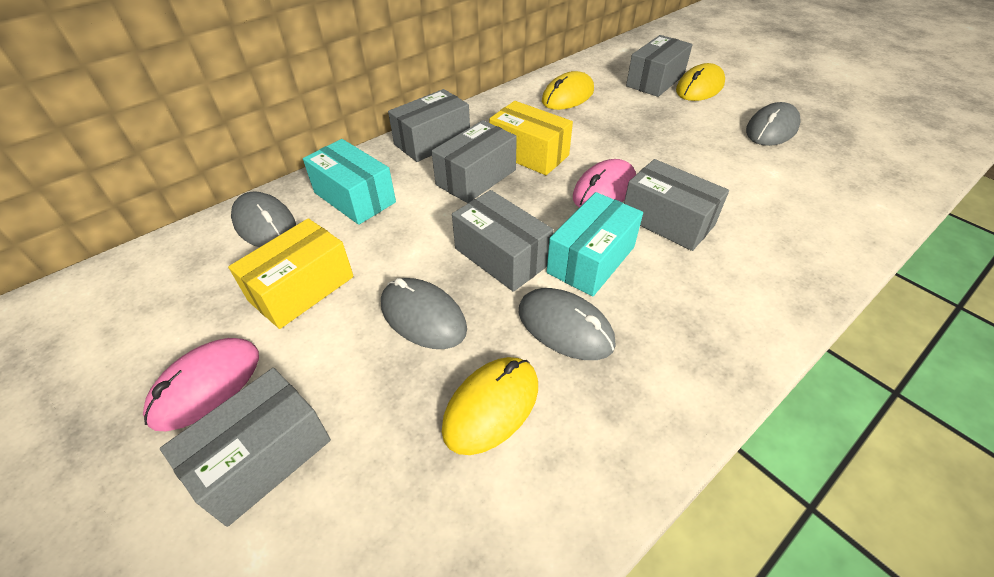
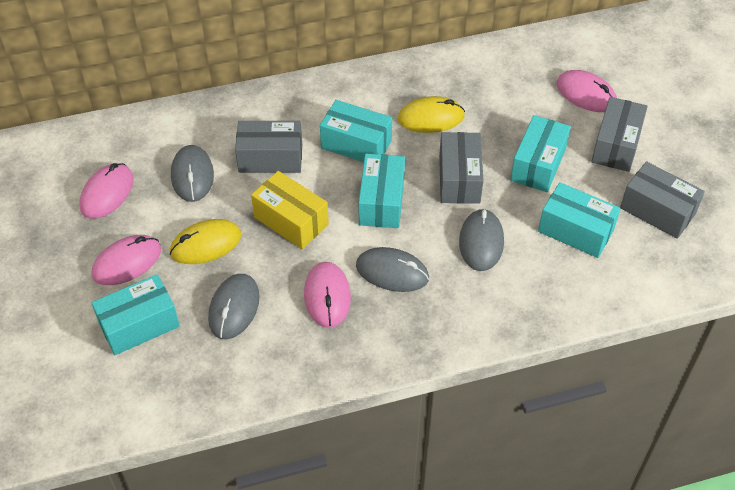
grey box: 6 -> 4
pink mouse: 2 -> 4
turquoise box: 2 -> 5
yellow box: 2 -> 1
yellow mouse: 3 -> 2

